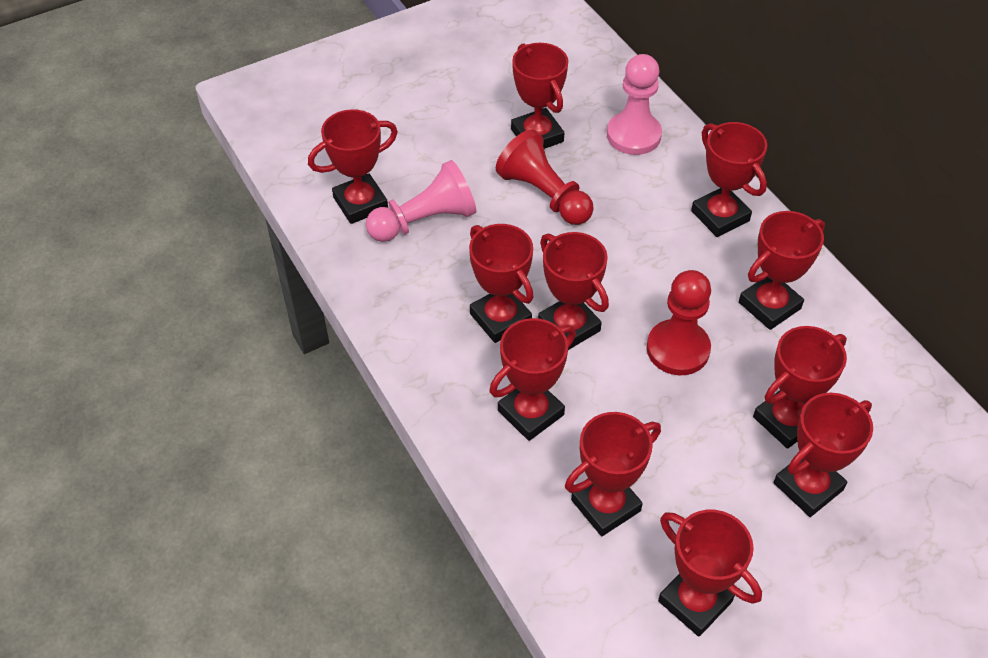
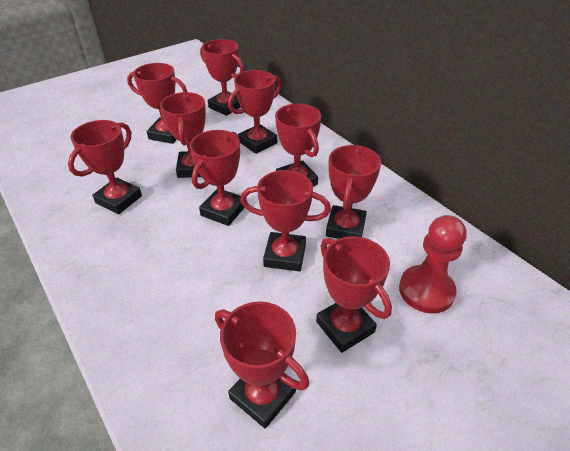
pink pawn: 2 -> 0
red pawn: 2 -> 1

